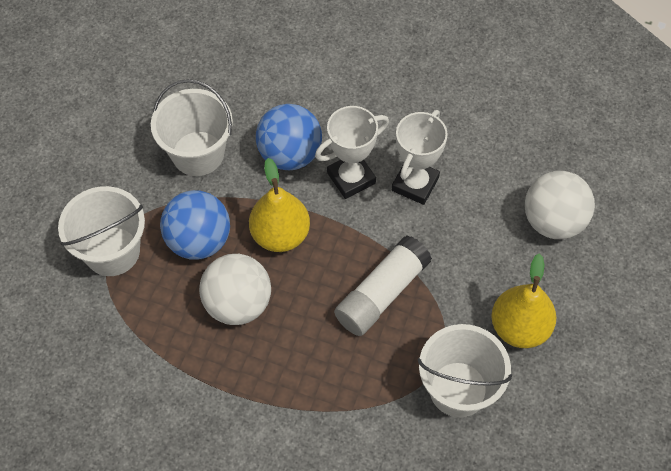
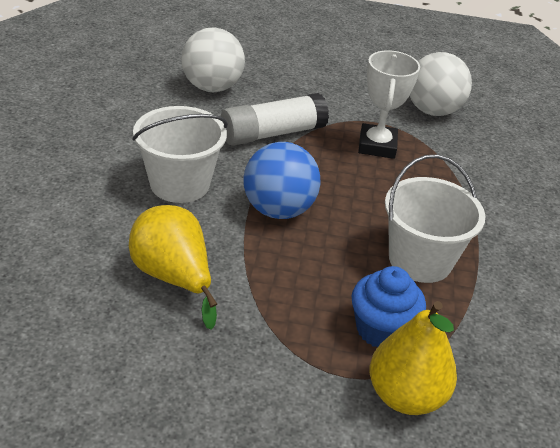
blue ball: 2 -> 1
blue cupcake: 0 -> 1
white bucket: 3 -> 2
white trophy: 2 -> 1

